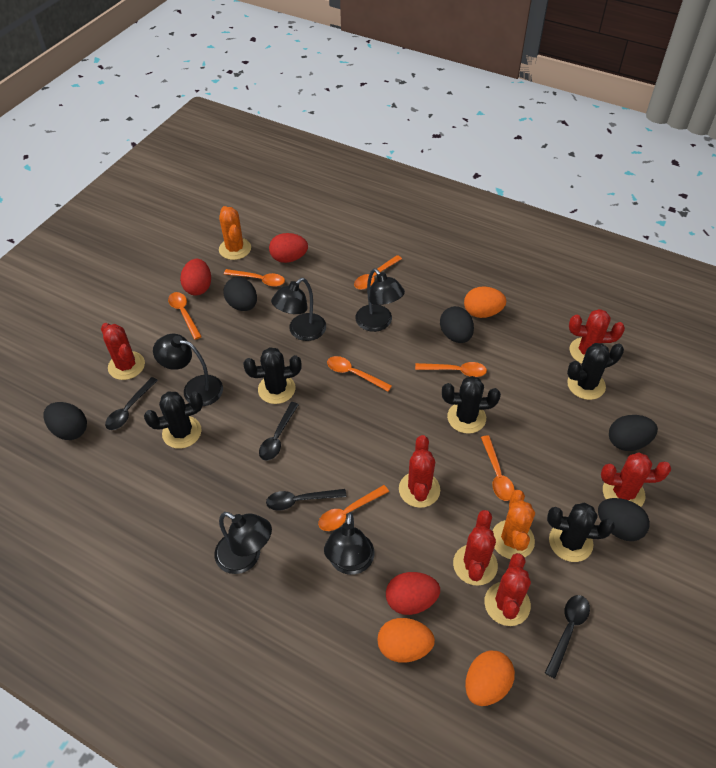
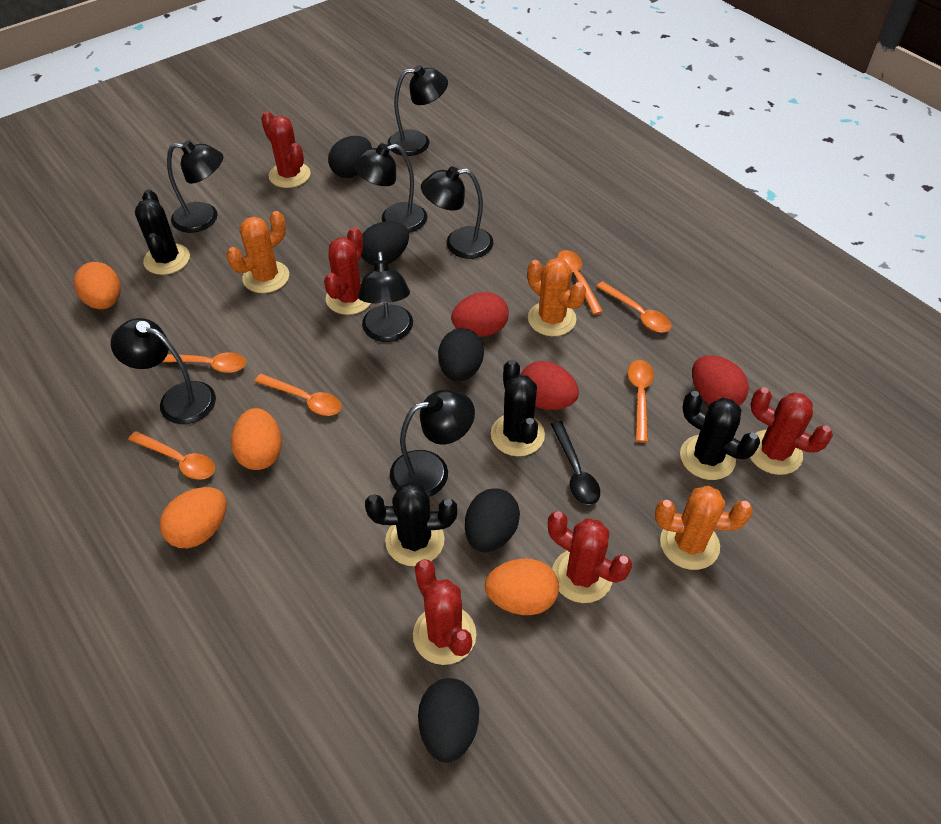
black cactus: 5 -> 4
black lamp: 5 -> 7
black spoon: 4 -> 1
orange cactus: 2 -> 3
orange egg: 3 -> 4
orange spoon: 7 -> 6
red cactus: 6 -> 5

